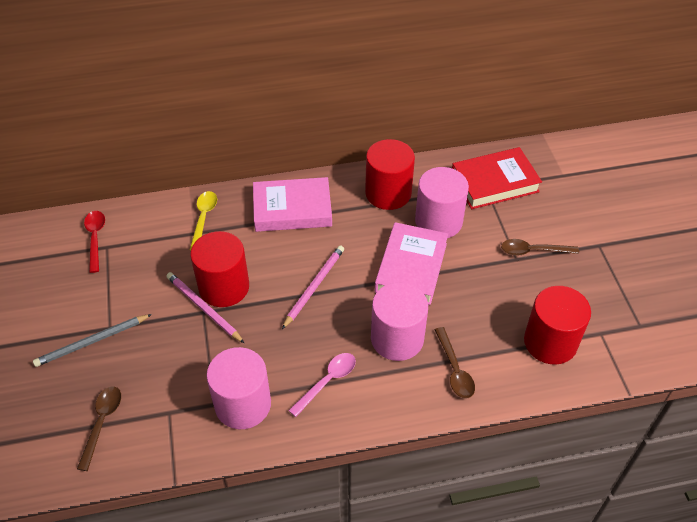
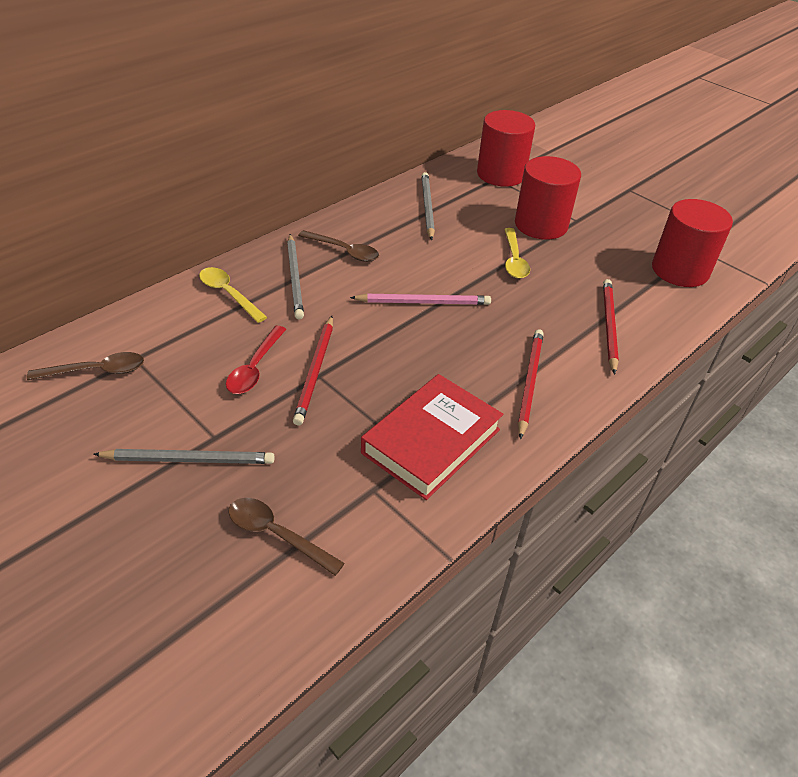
grey pencil: 1 -> 3
pink book: 2 -> 0
pink cylinder: 3 -> 0
pink pencil: 2 -> 1
pink spoon: 1 -> 0
red pencil: 0 -> 3
yellow spoon: 1 -> 2

